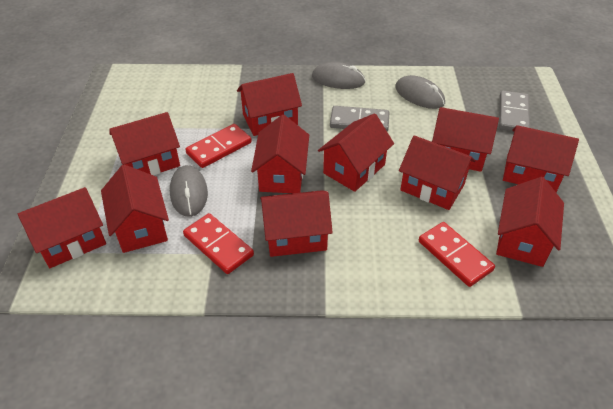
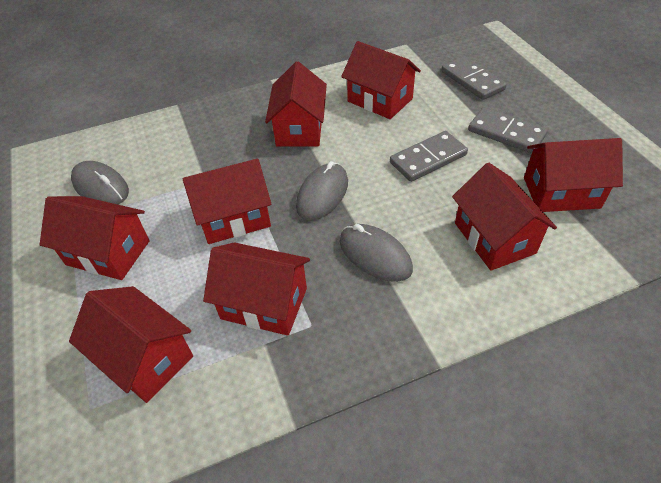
grey domino: 2 -> 3
red domino: 3 -> 0
red house: 11 -> 8

